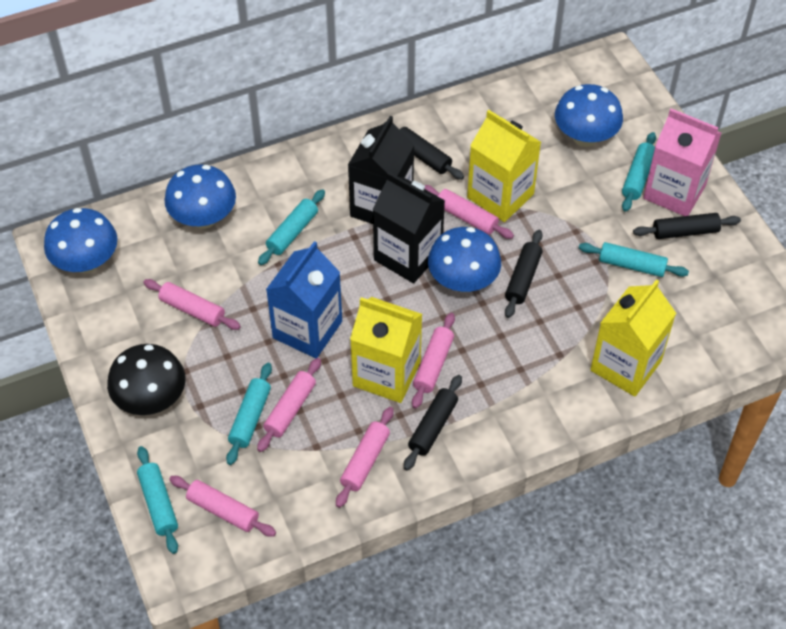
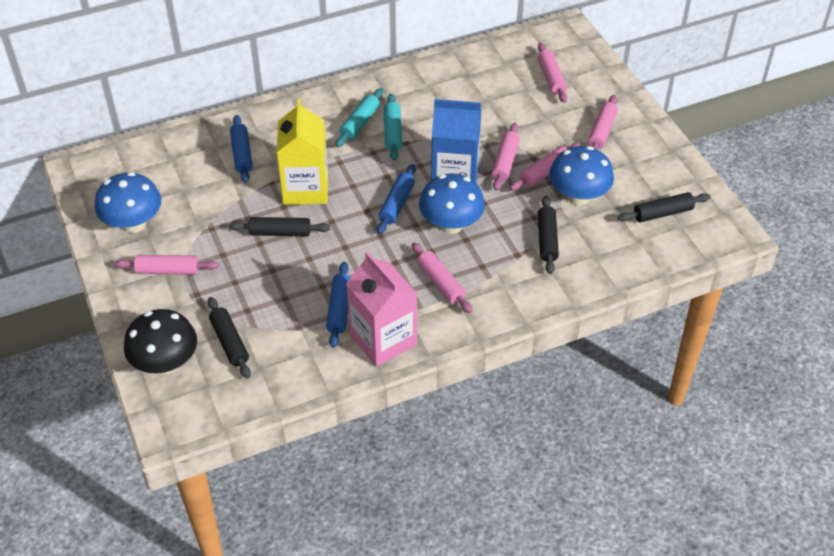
black carton: 2 -> 0
blue mushroom: 4 -> 3
blue rolling pin: 0 -> 3
turquoise rolling pin: 5 -> 2
yellow carton: 3 -> 1

